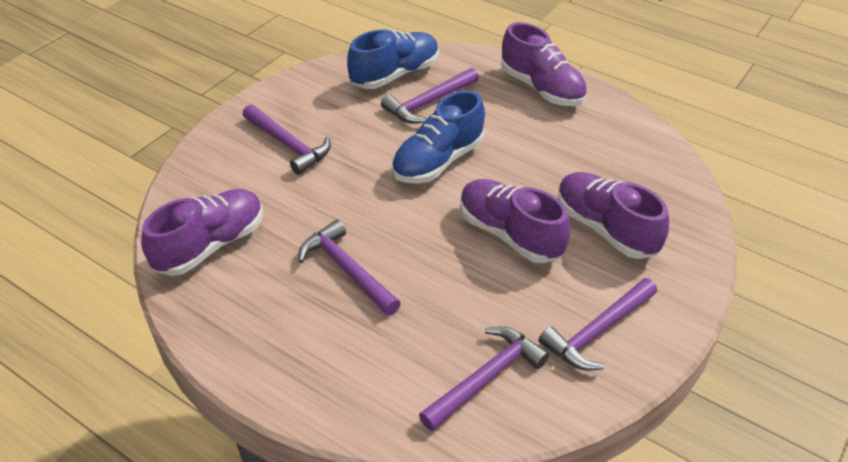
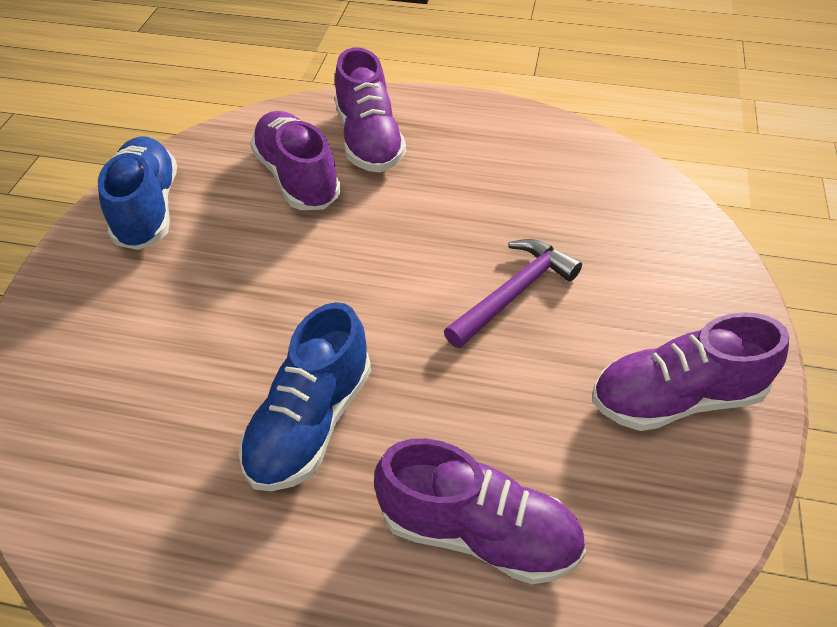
purple hammer: 5 -> 1

